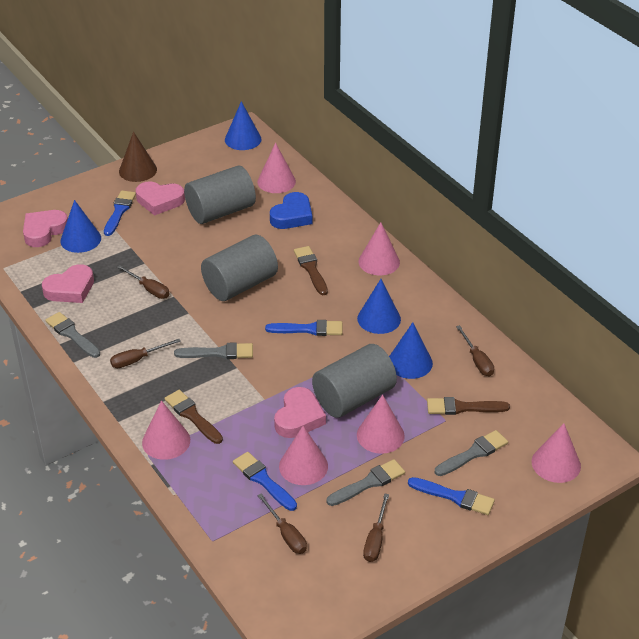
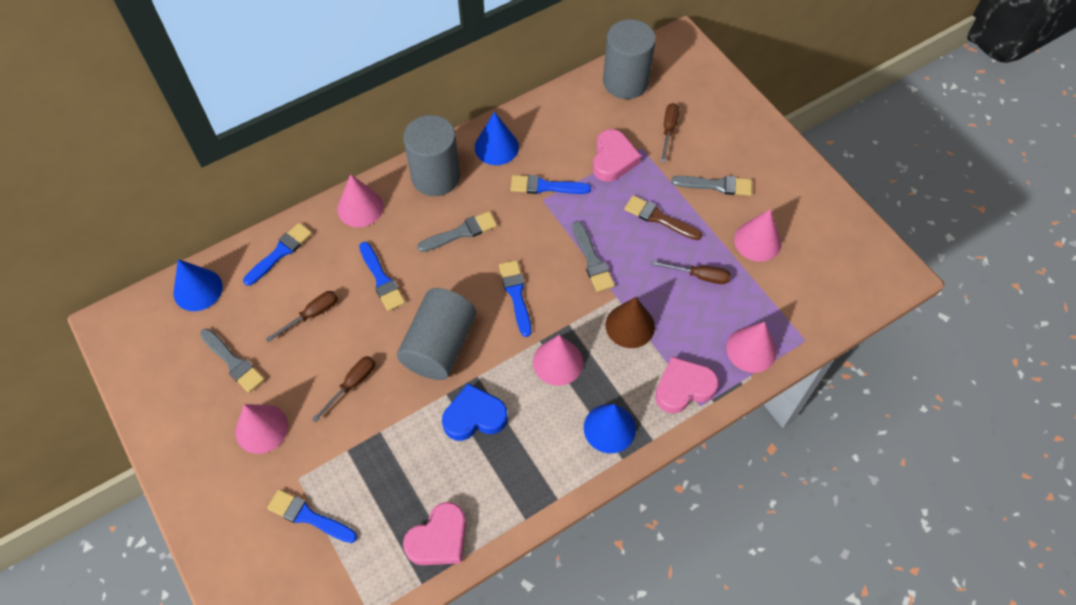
blue brush: 4 -> 5
blue cone: 4 -> 3
brown brush: 3 -> 1
brown screwdriver: 5 -> 4
pink cone: 6 -> 5
pink heart: 4 -> 3

